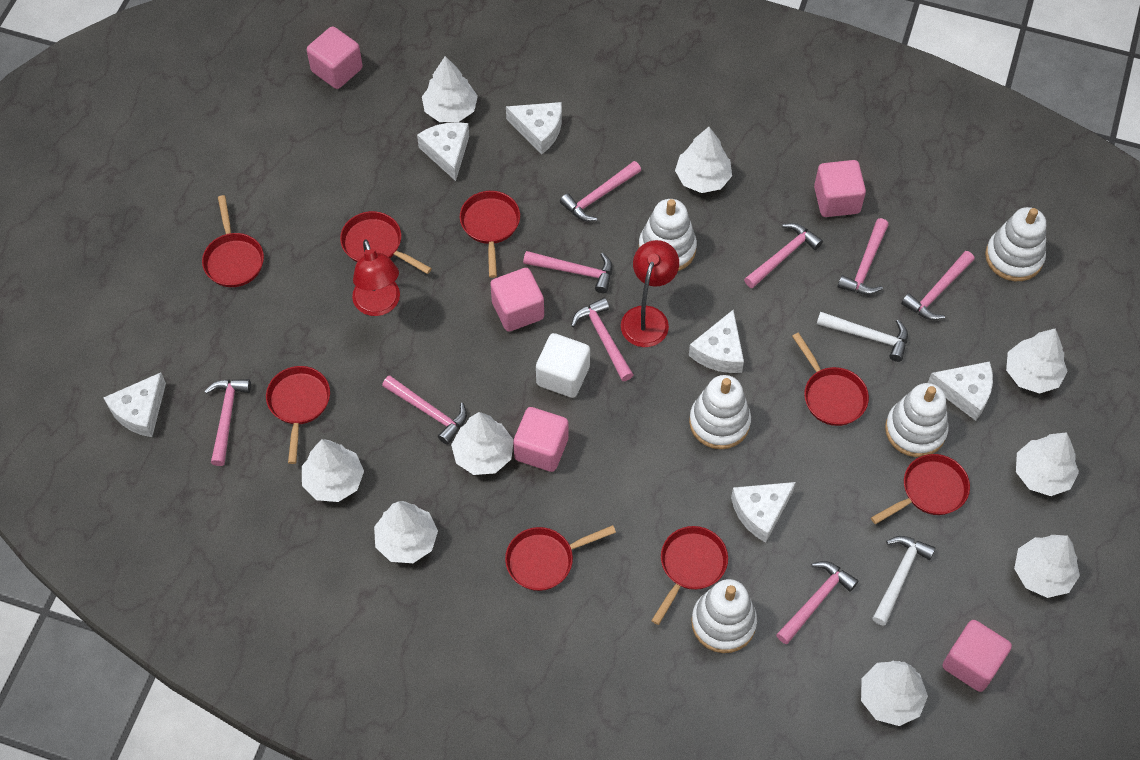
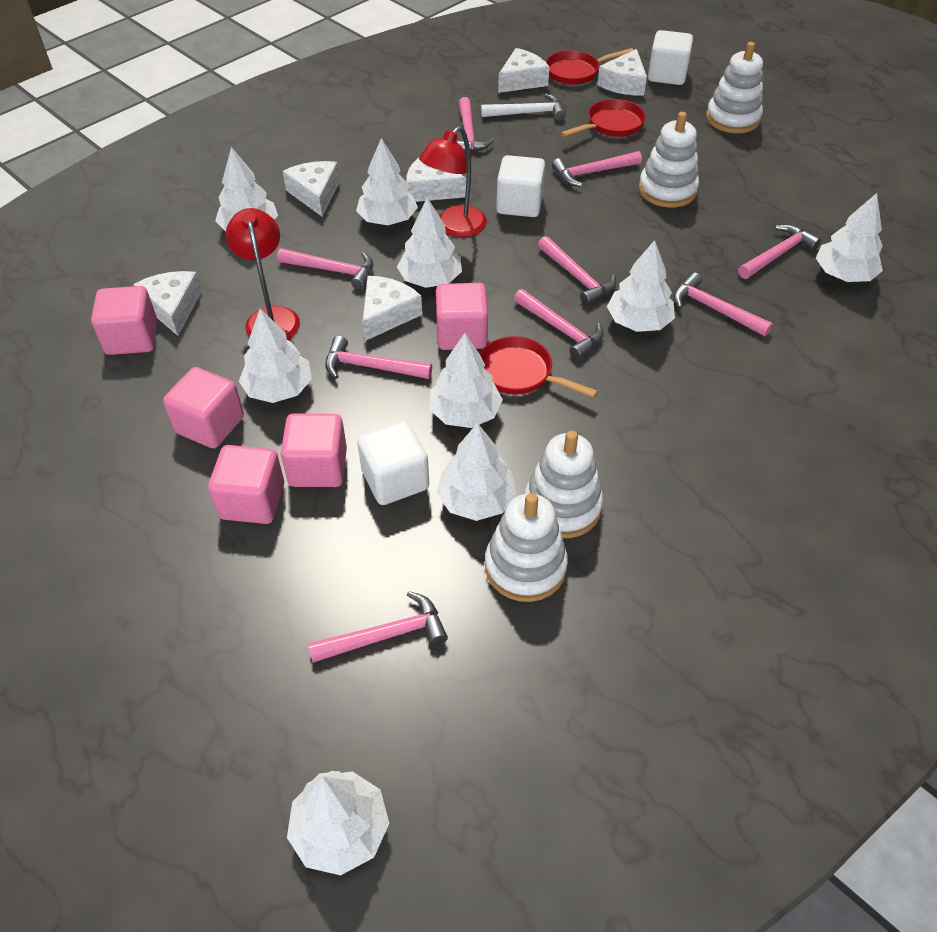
red pan: 8 -> 3
white cube: 1 -> 3
white hammer: 2 -> 1
white stacking toy: 5 -> 4

